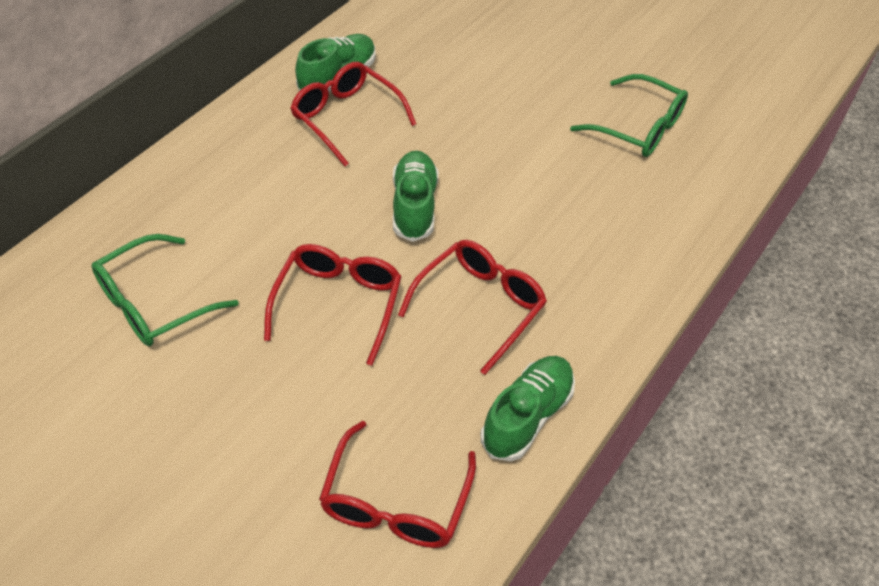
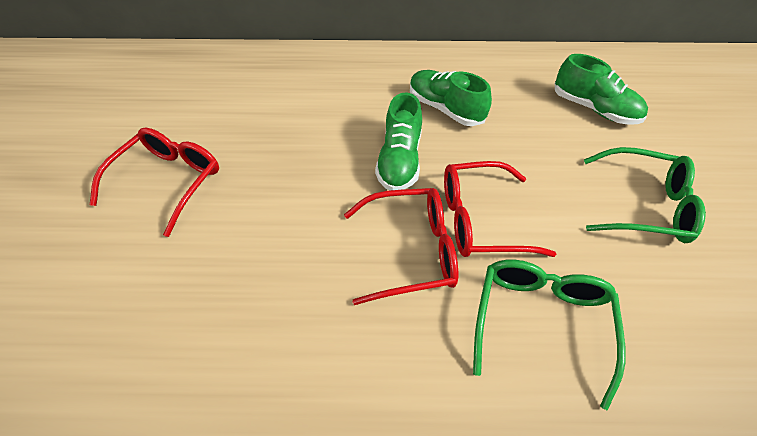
red glasses: 4 -> 3

